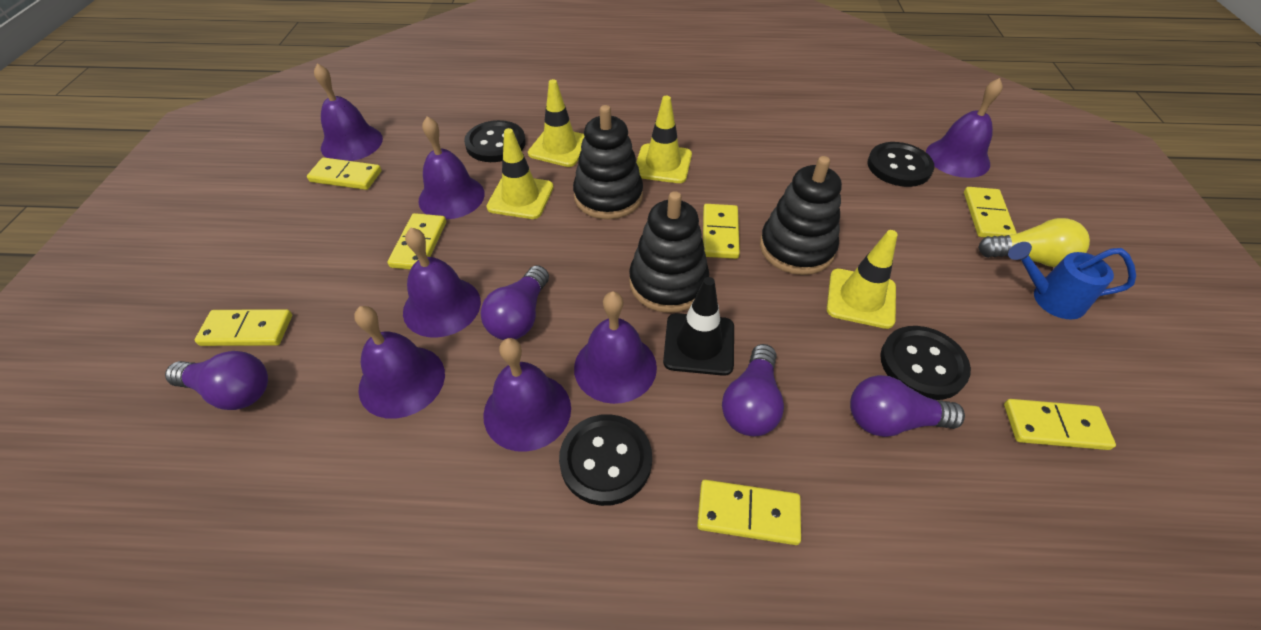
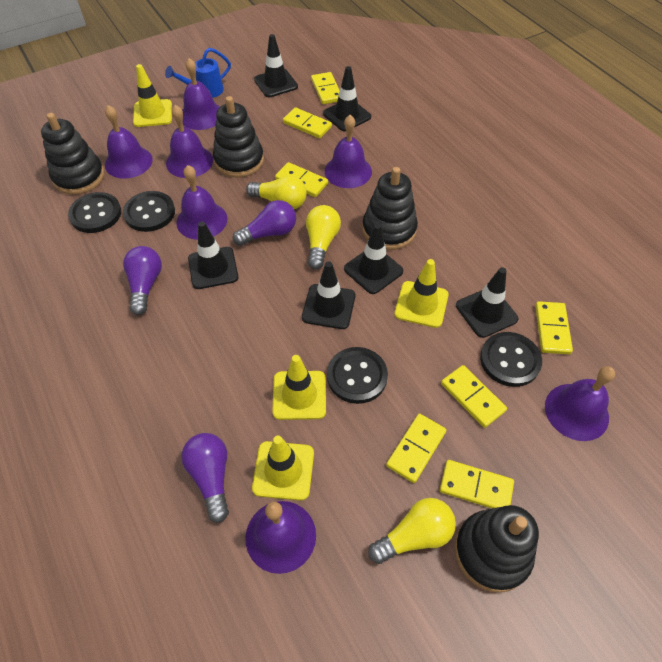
black stacking toy: 3 -> 4
black traffic cone: 1 -> 6
purple light bulb: 4 -> 3
yellow light bulb: 1 -> 3

